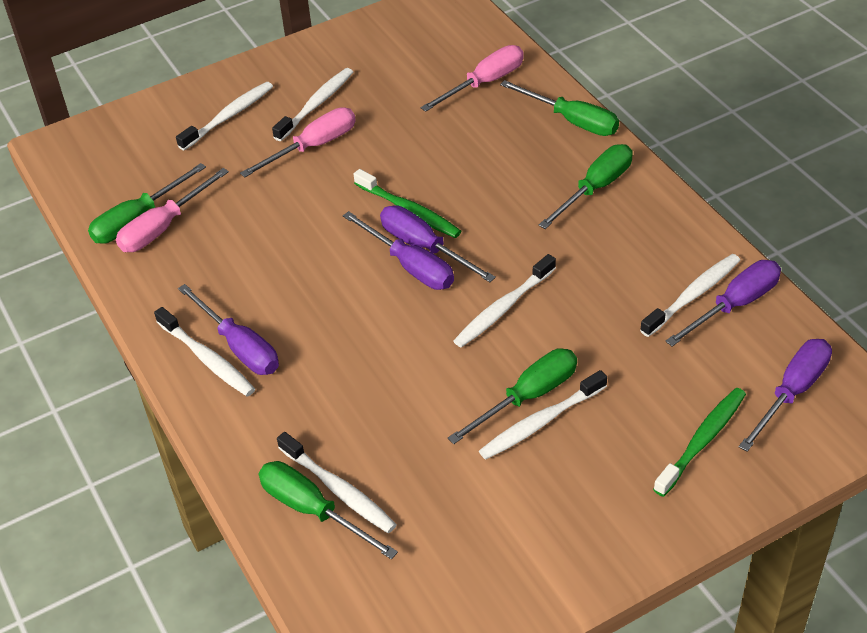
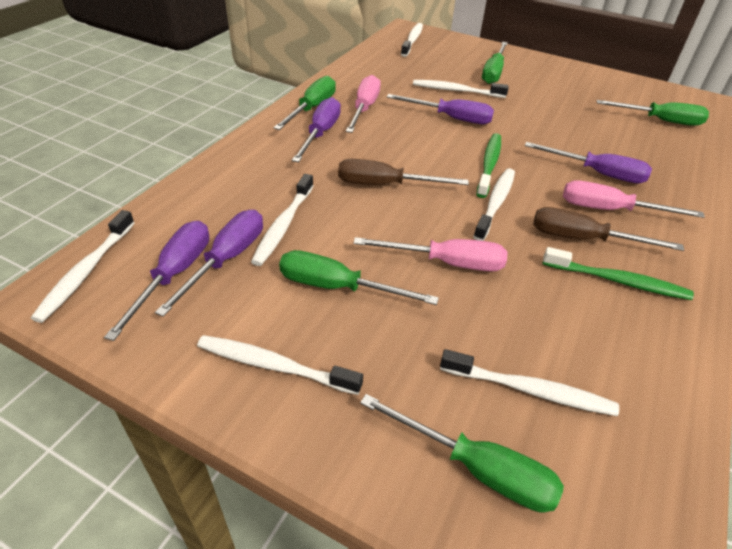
brown screwdriver: 0 -> 2

